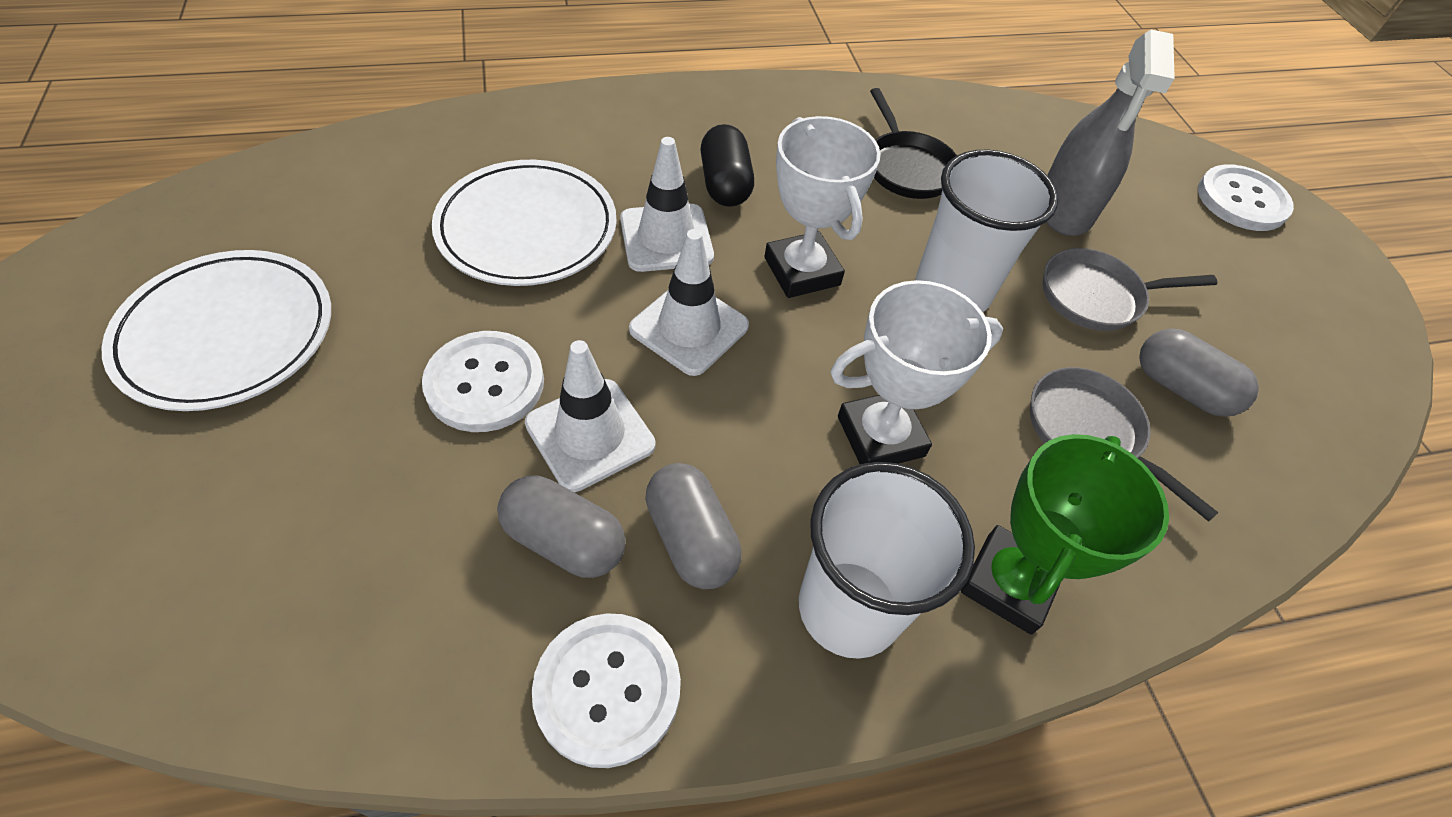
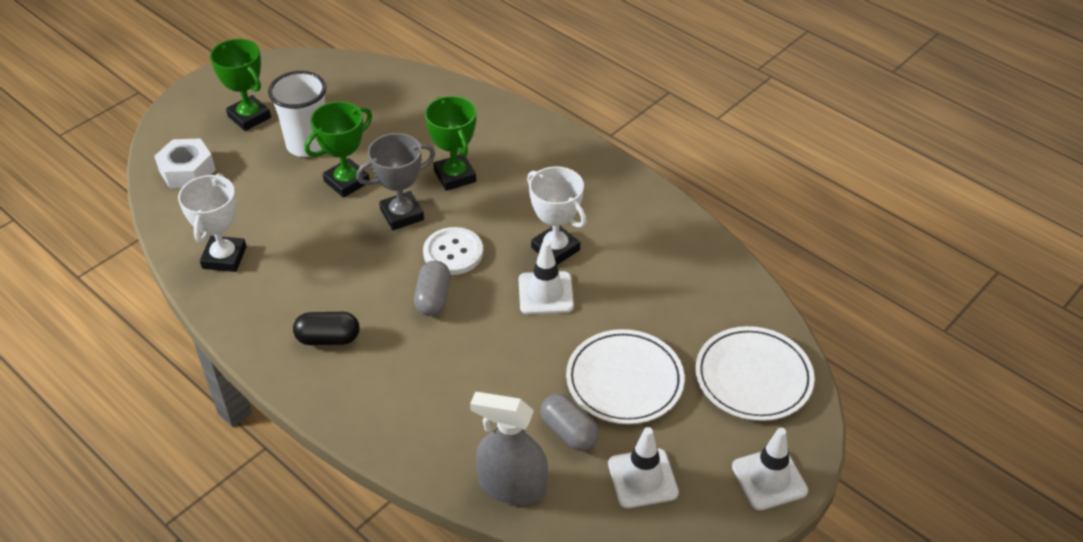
black pan: 1 -> 0
green trophy: 1 -> 3
grey capsule: 3 -> 2
grey pan: 2 -> 0
grey trophy: 0 -> 1
white button: 3 -> 1
white cup: 2 -> 1
white nut: 0 -> 1

